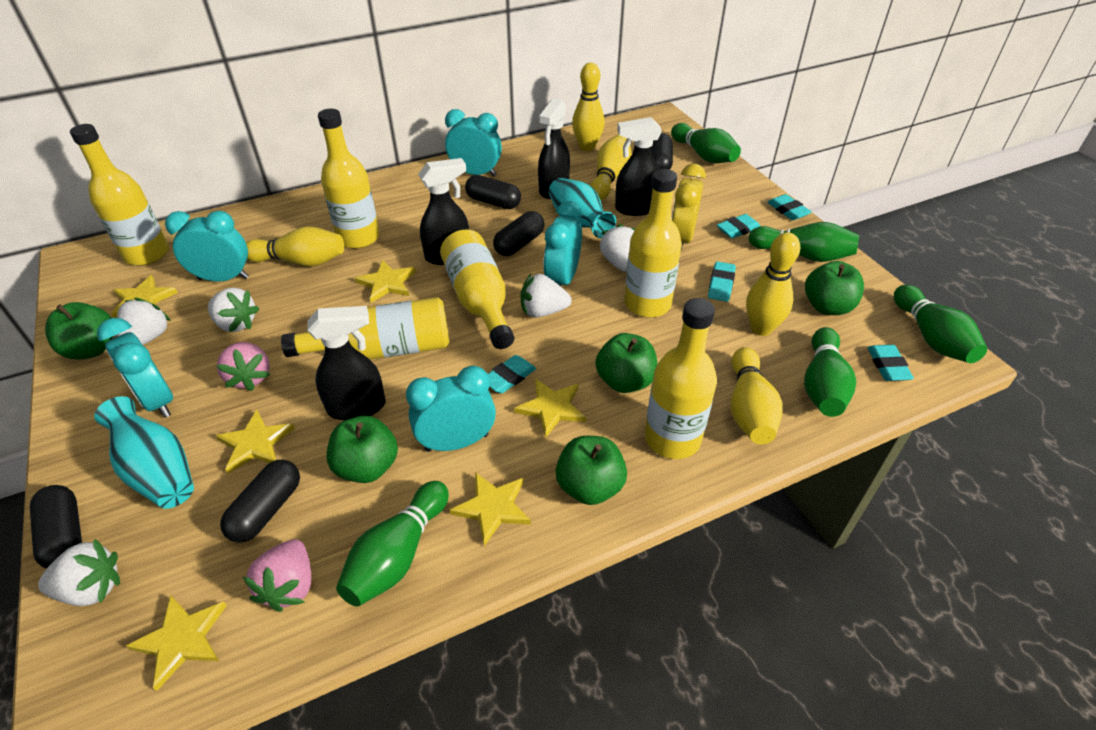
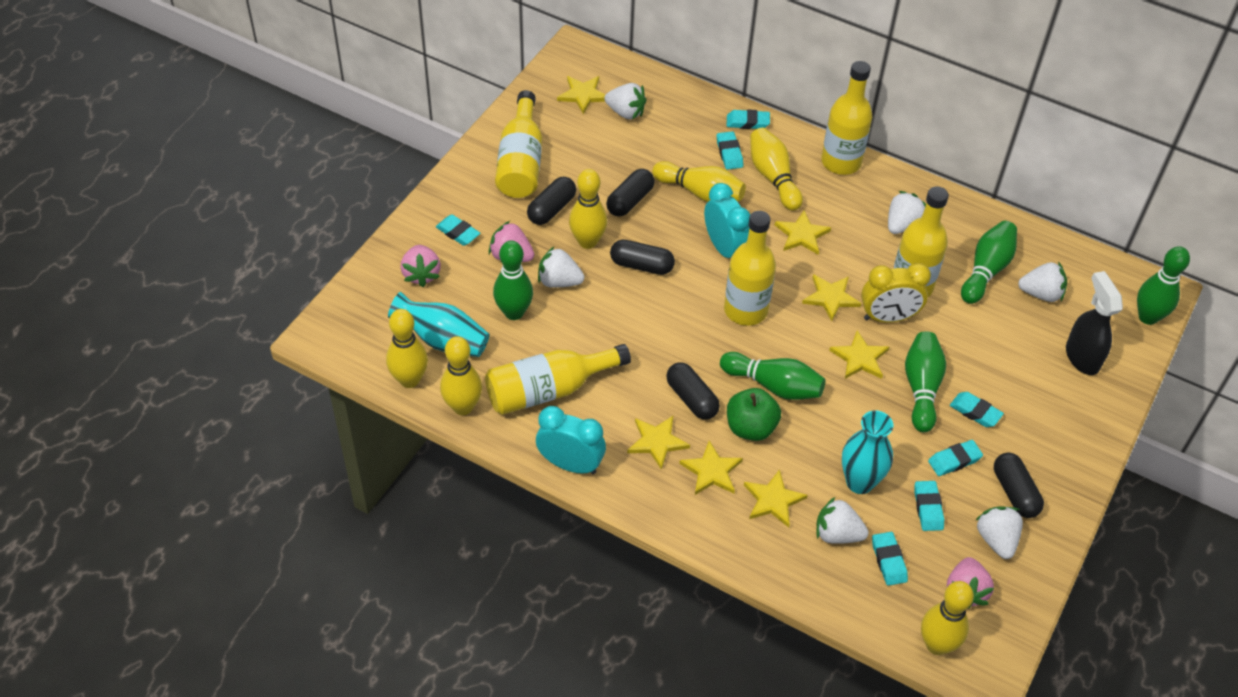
black spray bottle: 4 -> 1
green apple: 5 -> 1
pink strawberry: 2 -> 3
turquoise clock: 5 -> 2
turquoise eraser: 5 -> 7
white strawberry: 5 -> 6
yellow bottle: 6 -> 5
yellow bowling pin: 5 -> 6
yellow star: 6 -> 7

